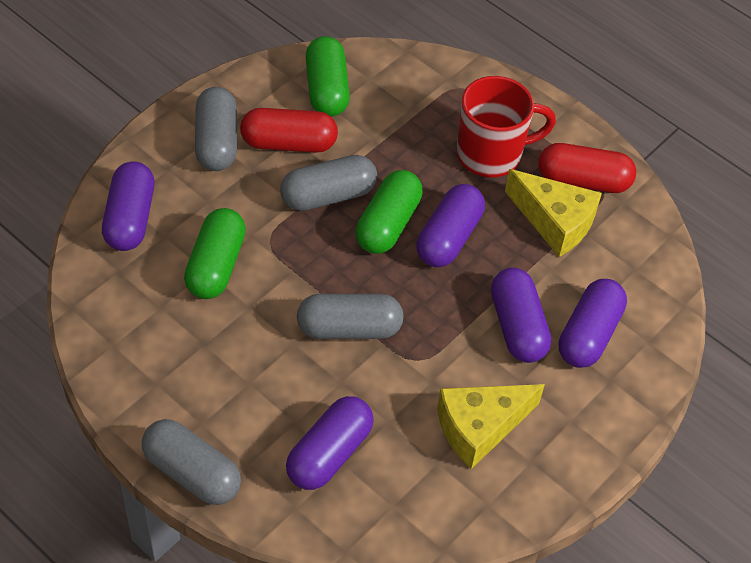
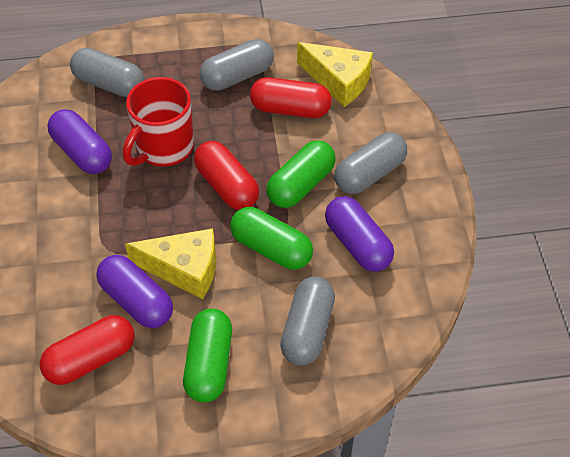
purple capsule: 5 -> 3
red capsule: 2 -> 3

